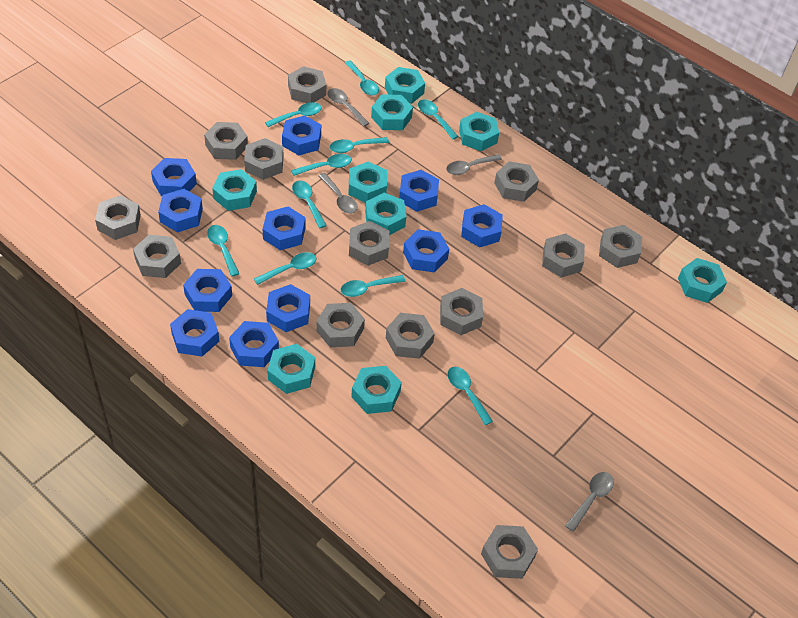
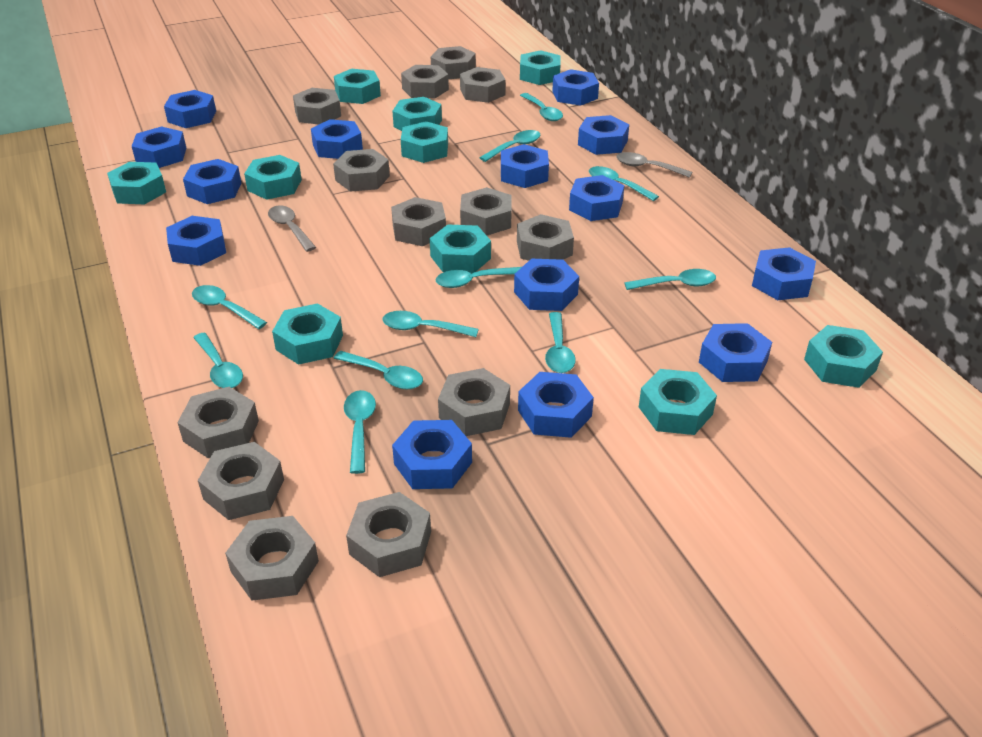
blue nut: 11 -> 14
grey spoon: 4 -> 2
turquoise nut: 9 -> 10
turquoise spoon: 10 -> 11

